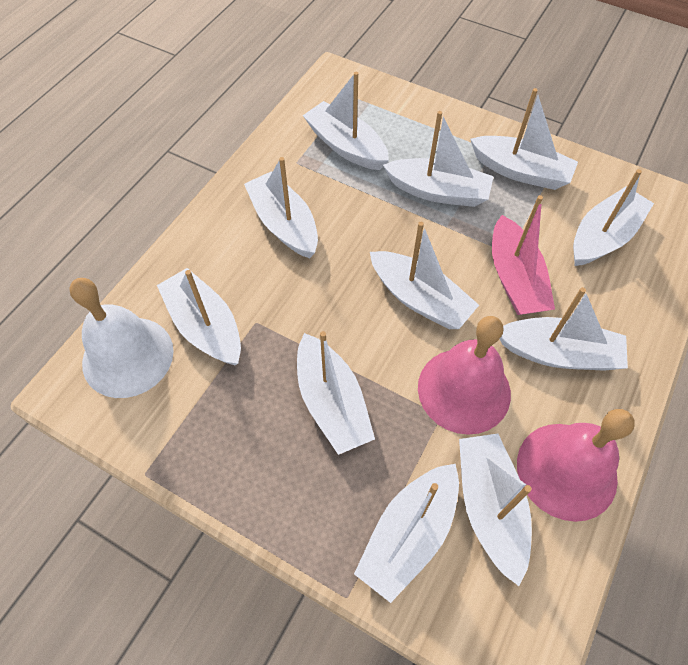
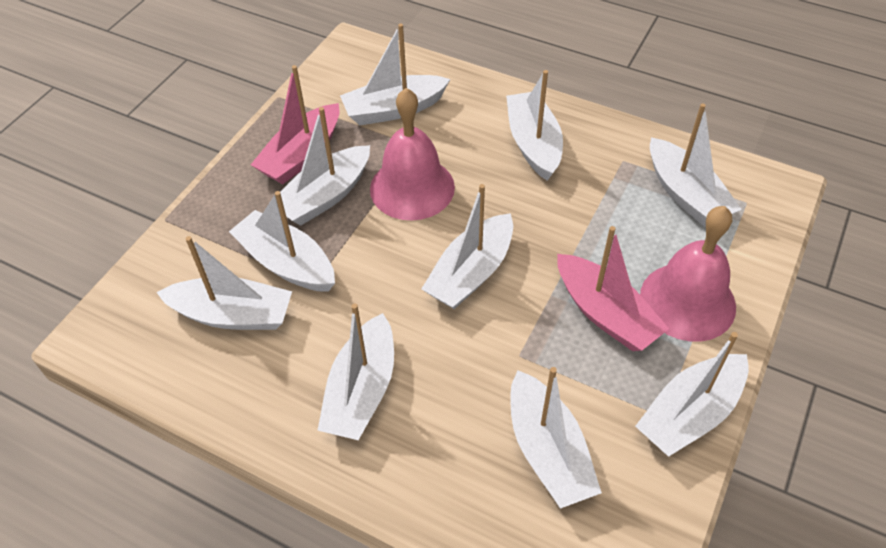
pink boat: 1 -> 2
white bell: 1 -> 0
white boat: 11 -> 10

